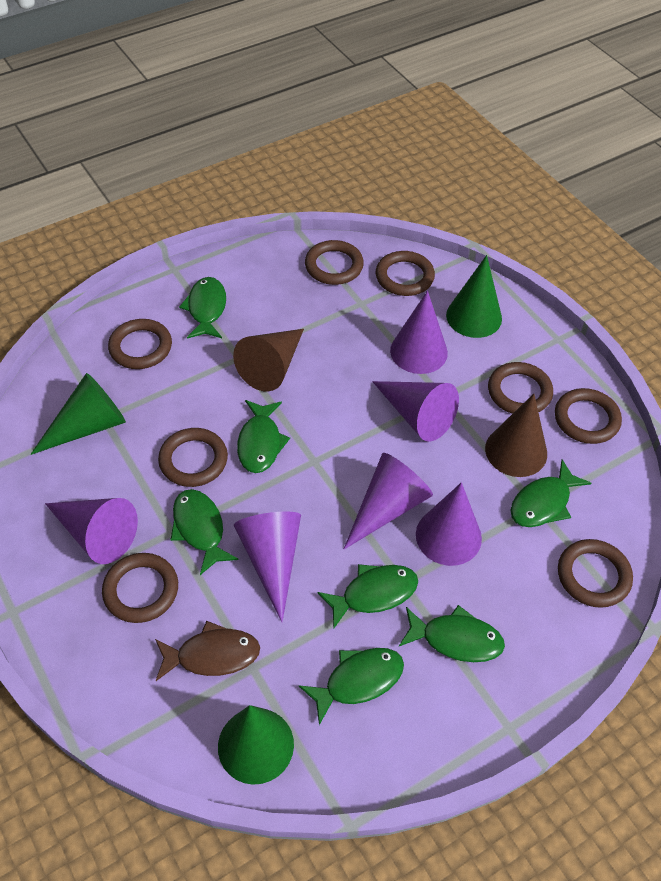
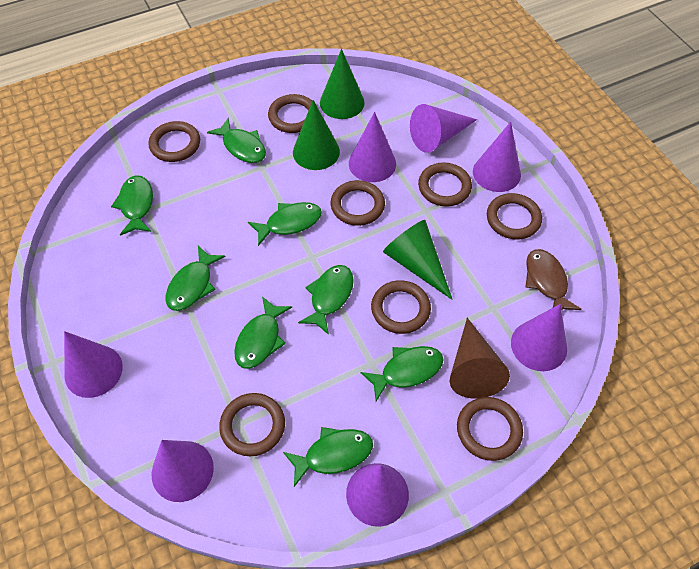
brown cone: 2 -> 1
green fish: 7 -> 8
purple cone: 6 -> 7

